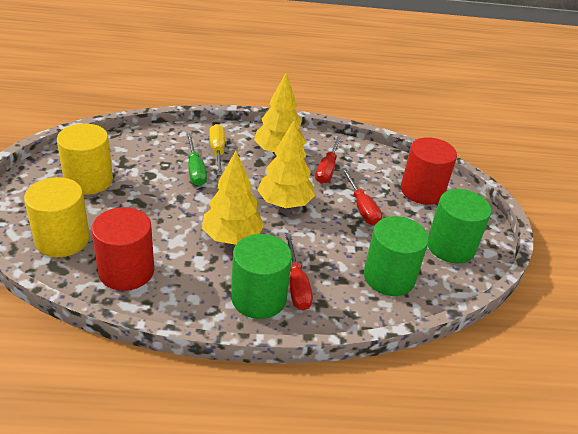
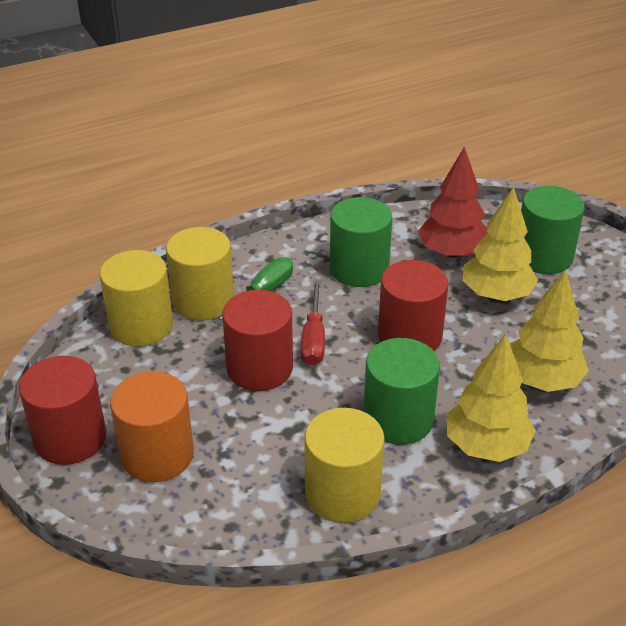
orange cylinder: 0 -> 1
red cylinder: 2 -> 3
red screwdriver: 3 -> 1
red tree: 0 -> 1
yellow cylinder: 2 -> 3
yellow screwdriver: 1 -> 0

